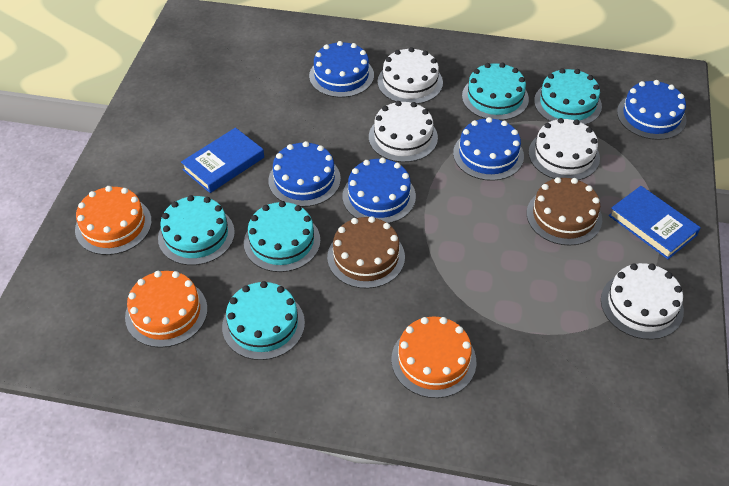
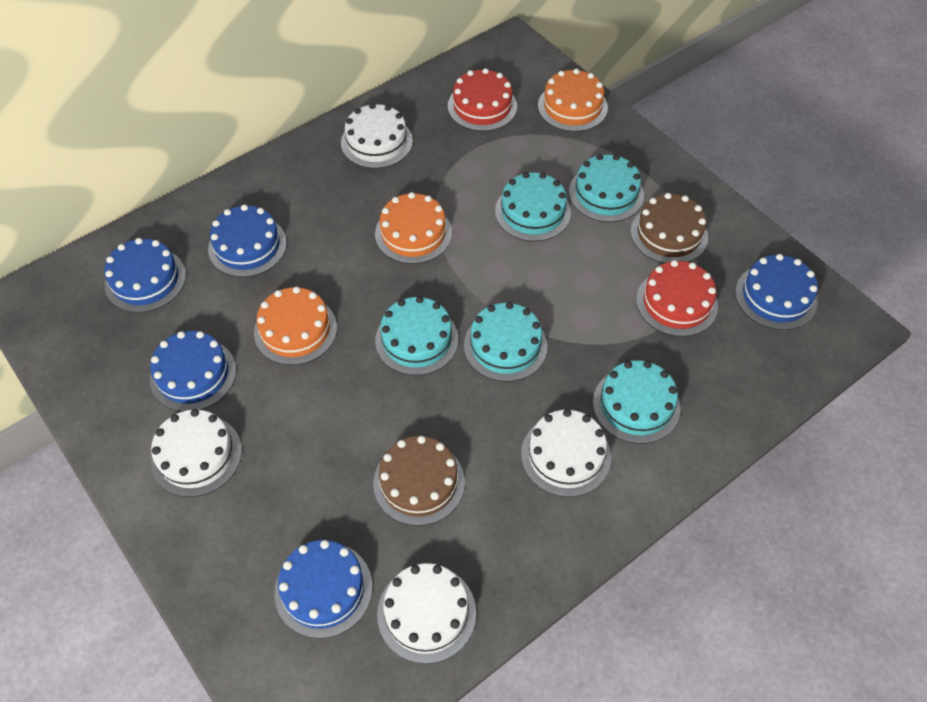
blue book: 2 -> 0
red cake: 0 -> 2

